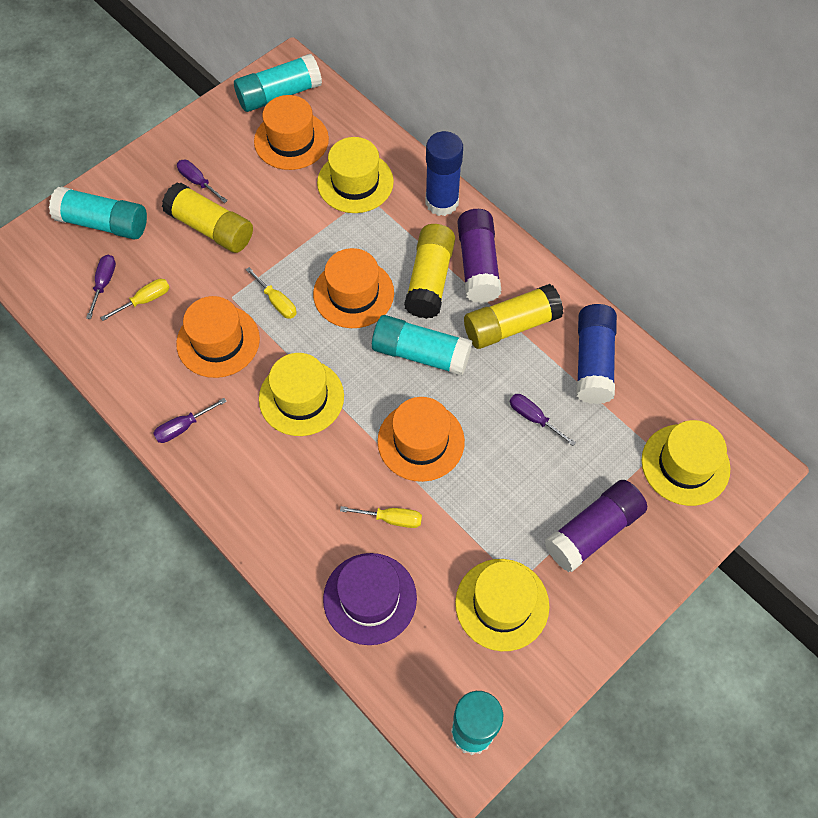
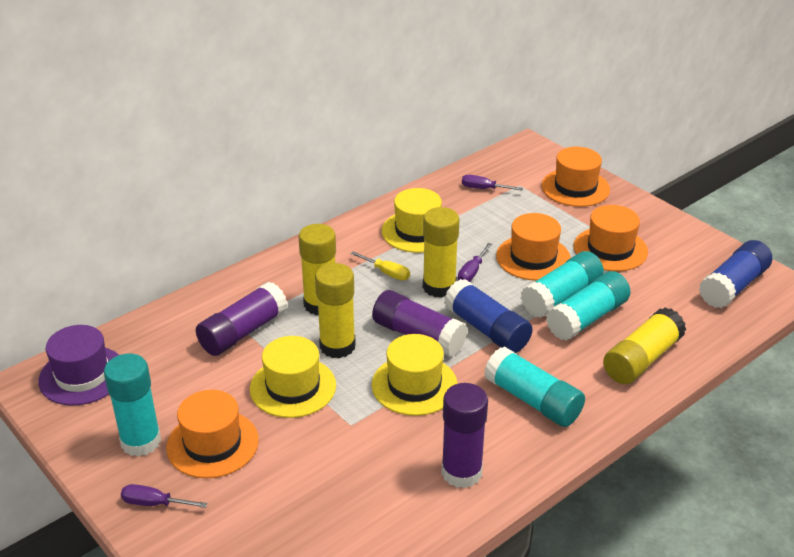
purple glue stick: 2 -> 3
purple screwdriver: 4 -> 3
yellow glue stick: 3 -> 4
yellow hat: 4 -> 3
yellow screwdriver: 3 -> 1

